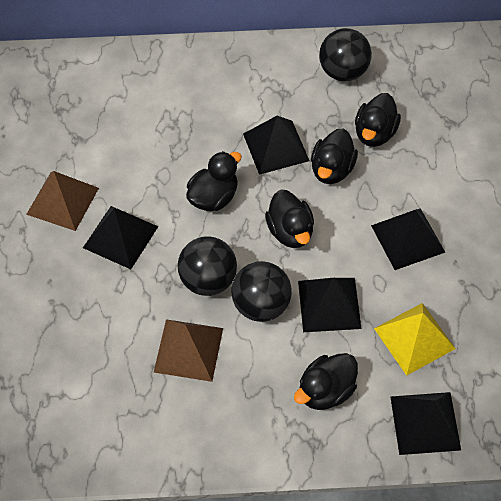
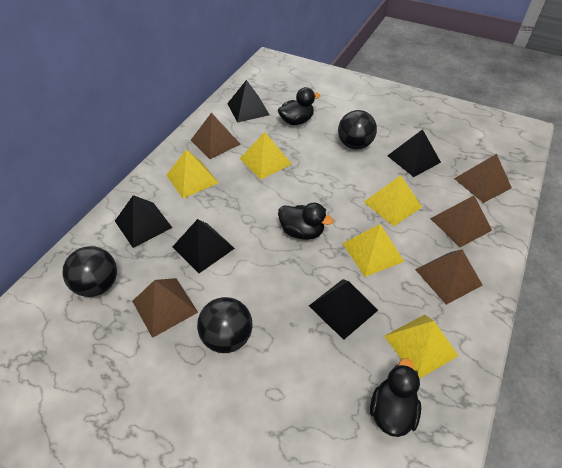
black duck: 5 -> 3
brown pyramid: 2 -> 5
yellow pyramid: 1 -> 5

